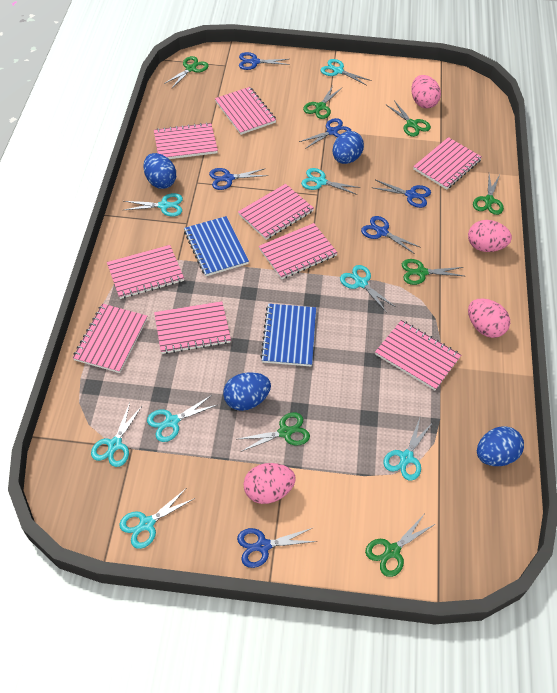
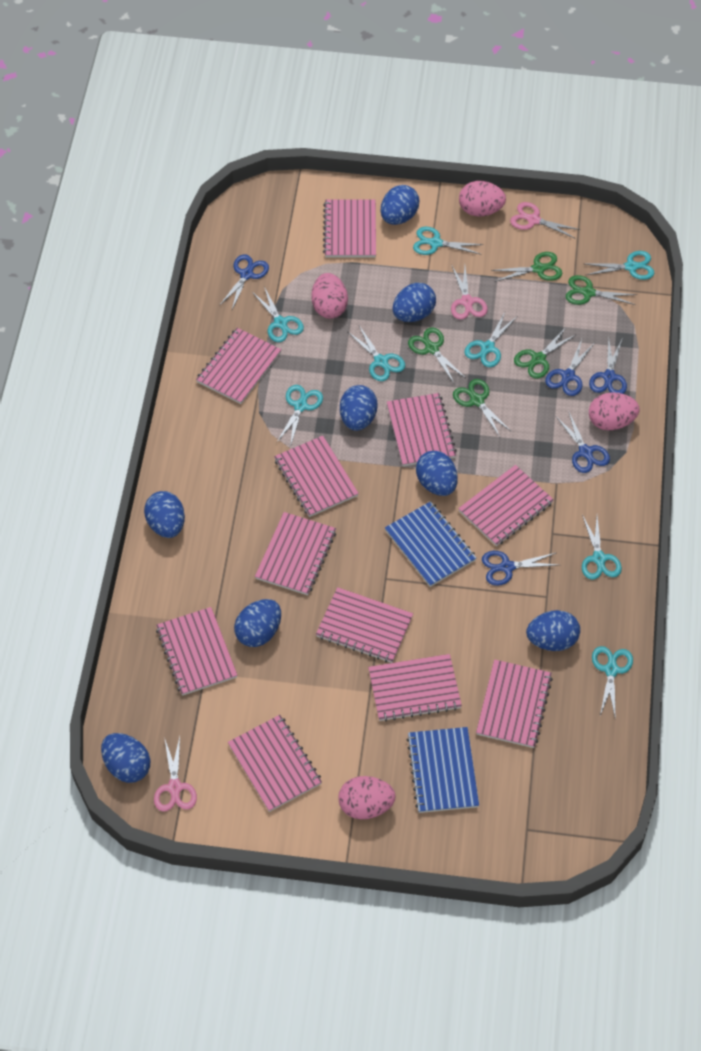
blue egg: 4 -> 8
blue scissors: 6 -> 5
green scissors: 7 -> 5
pink notebook: 9 -> 11
pink scissors: 0 -> 3

